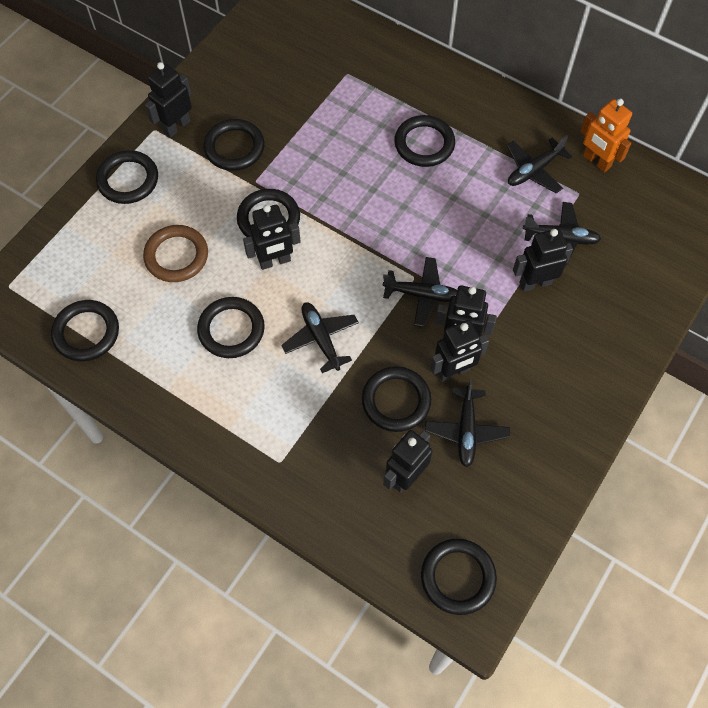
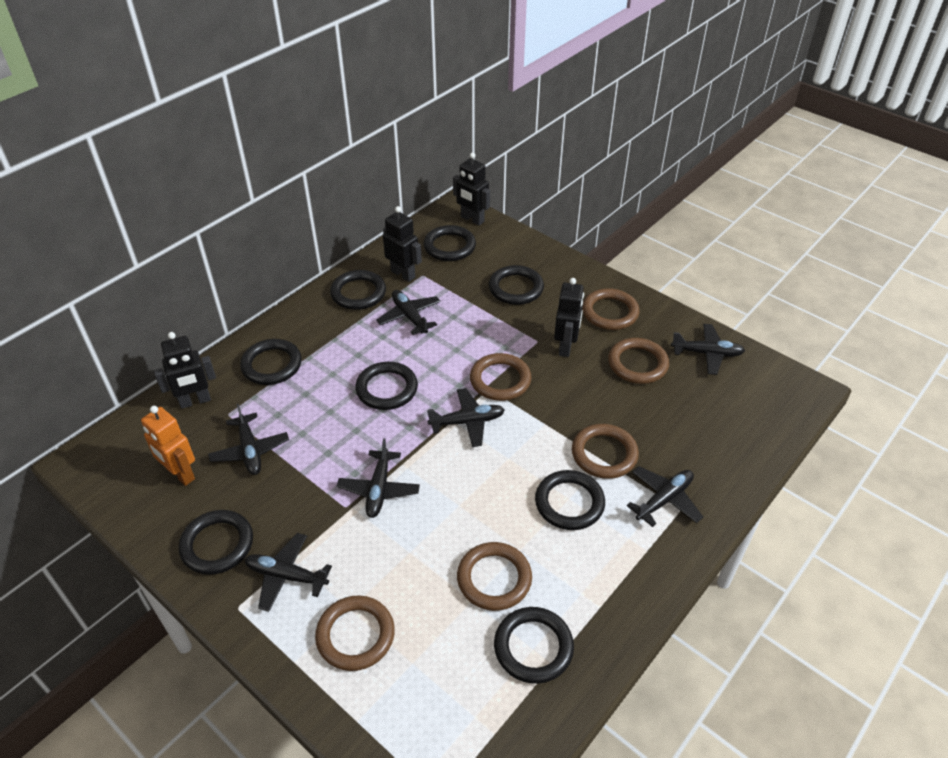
black plane: 5 -> 7
black robot: 6 -> 4
brown ring: 1 -> 6

